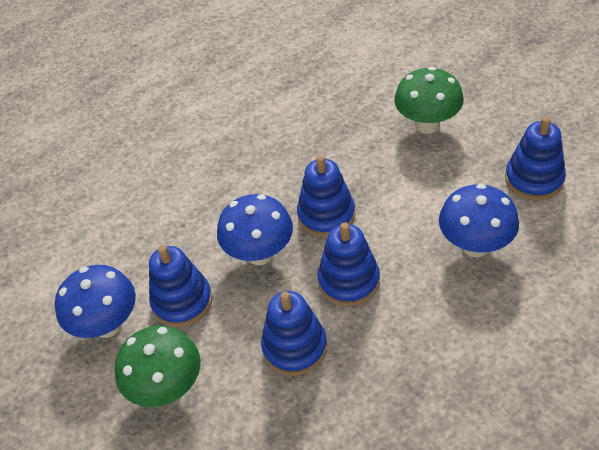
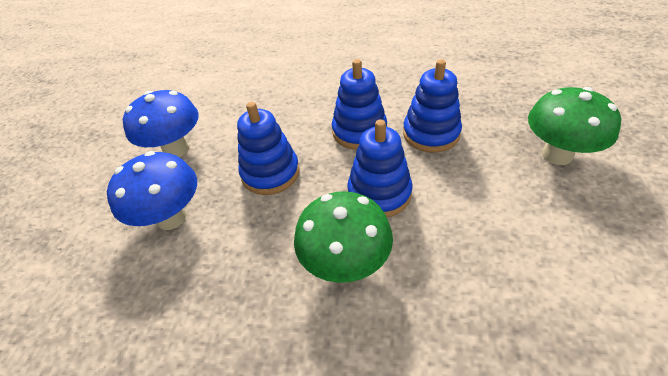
blue mushroom: 3 -> 2
blue stacking toy: 5 -> 4

